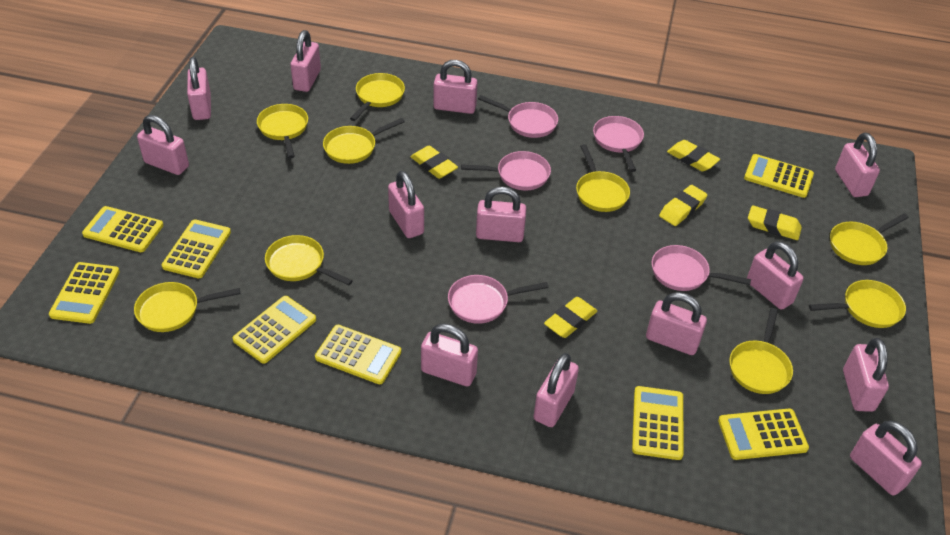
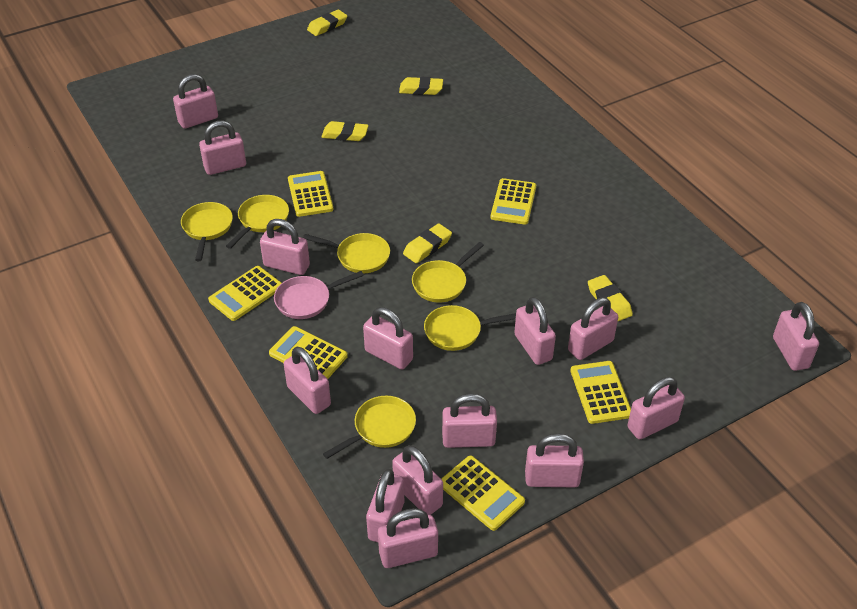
pink padlock: 13 -> 14
pink pan: 5 -> 1
yellow calculator: 8 -> 6
yellow pan: 9 -> 6

